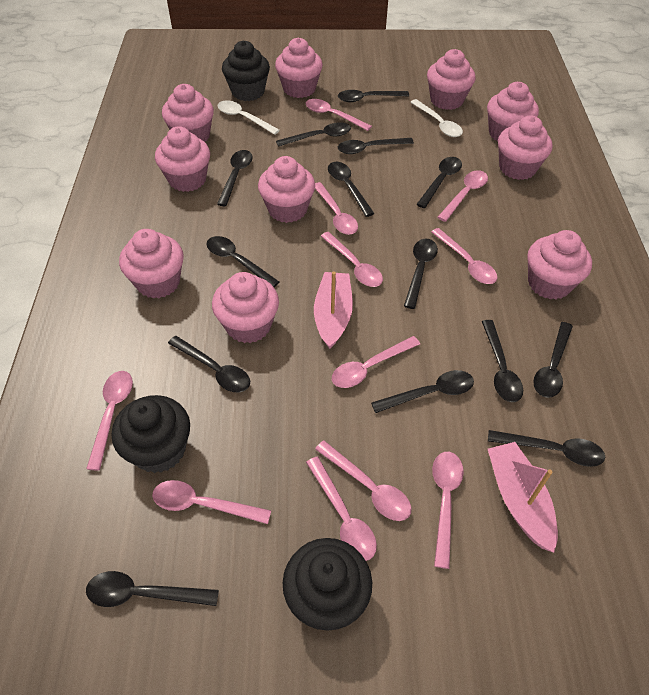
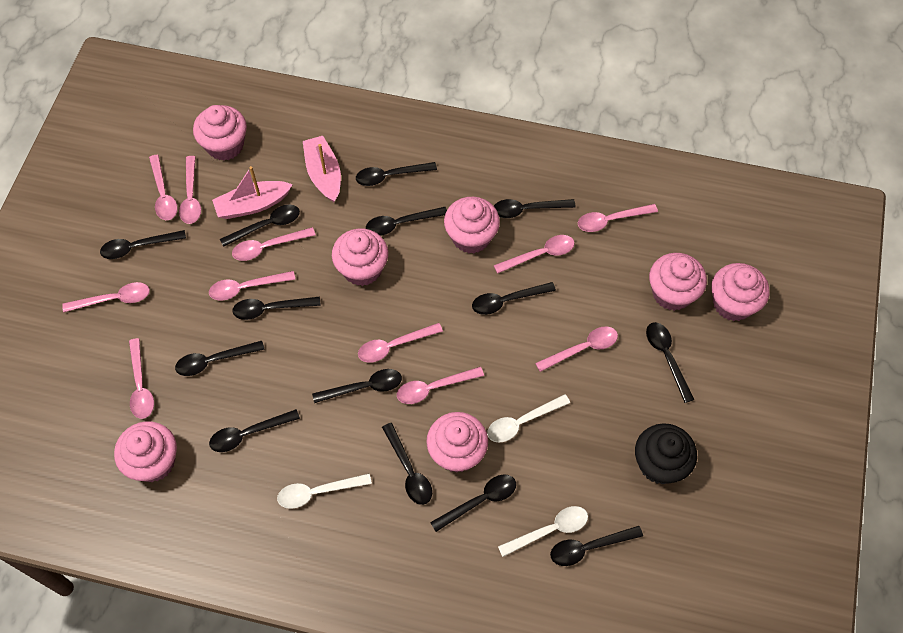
black cupcake: 3 -> 1
pink cupcake: 10 -> 7
white spoon: 2 -> 3

